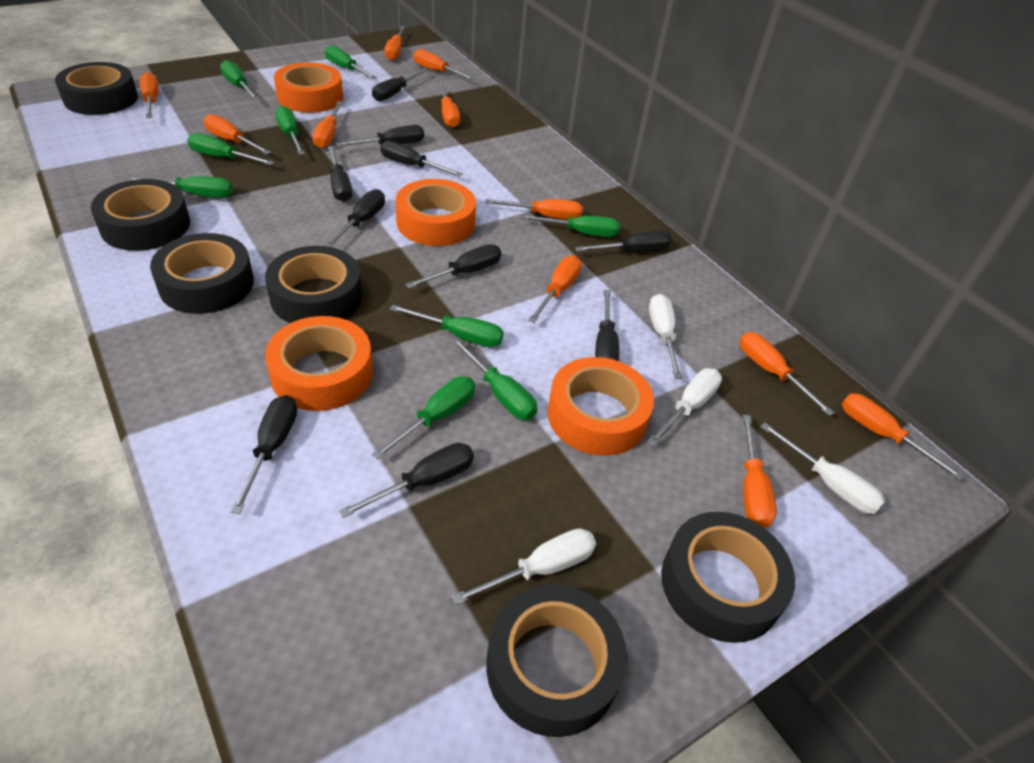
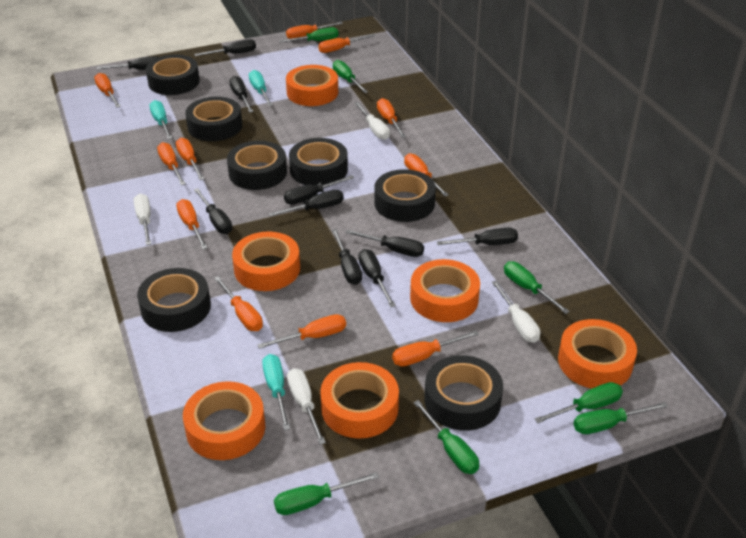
black tape: 6 -> 7
green screwdriver: 9 -> 7
orange tape: 4 -> 6
turquoise screwdriver: 0 -> 3

